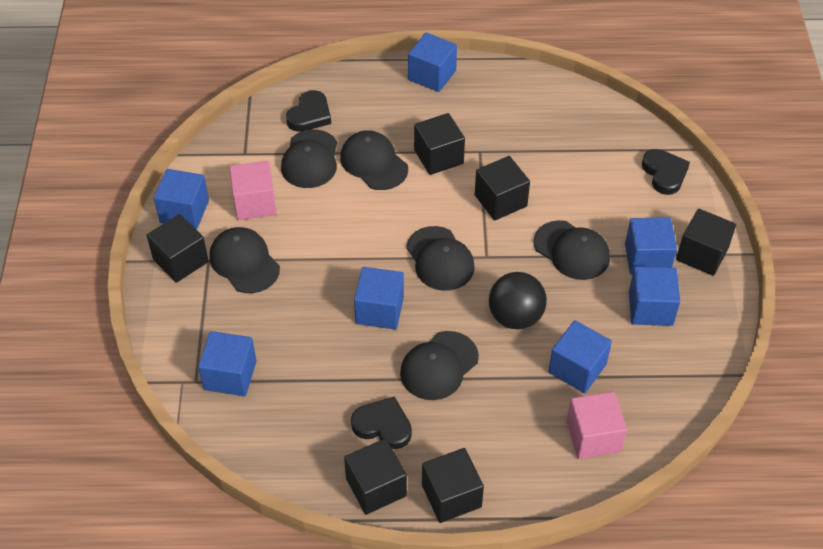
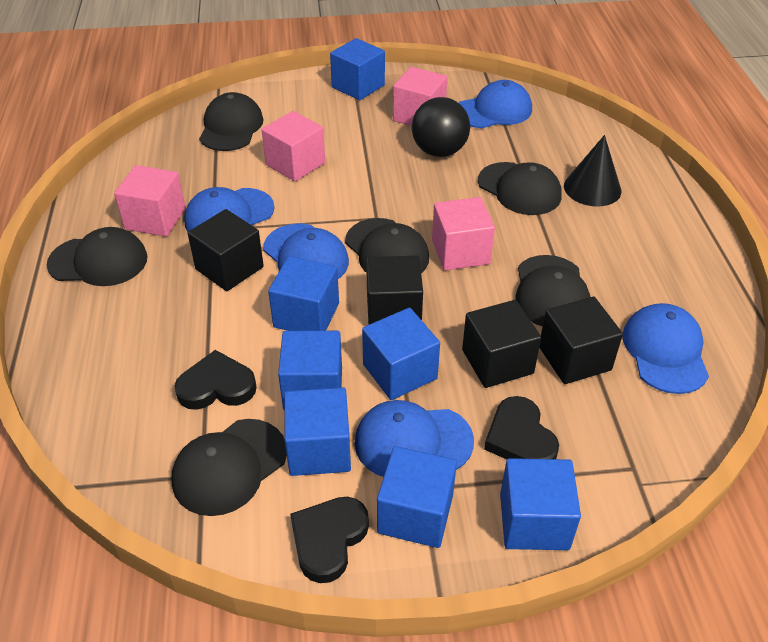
black cone: 0 -> 1
black cube: 6 -> 4
blue cap: 0 -> 5
pink cube: 2 -> 4

